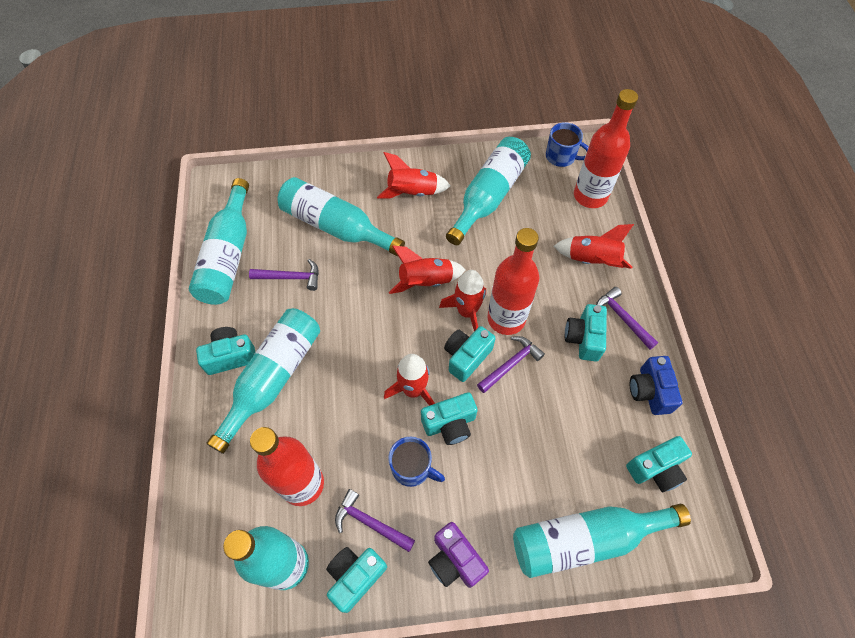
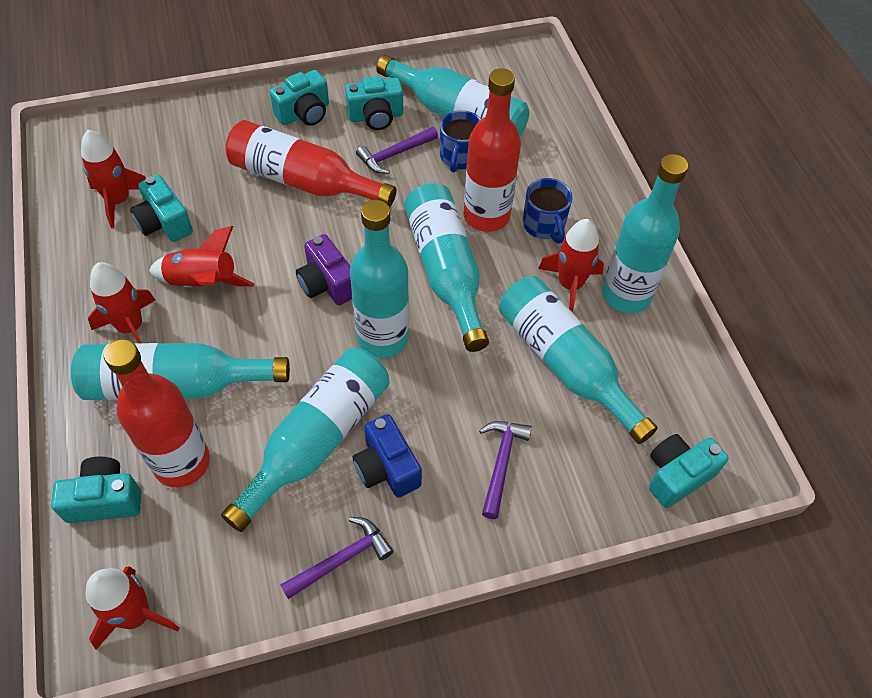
purple hammer: 4 -> 3
turquoise bottle: 6 -> 7
turquoise camera: 6 -> 5

